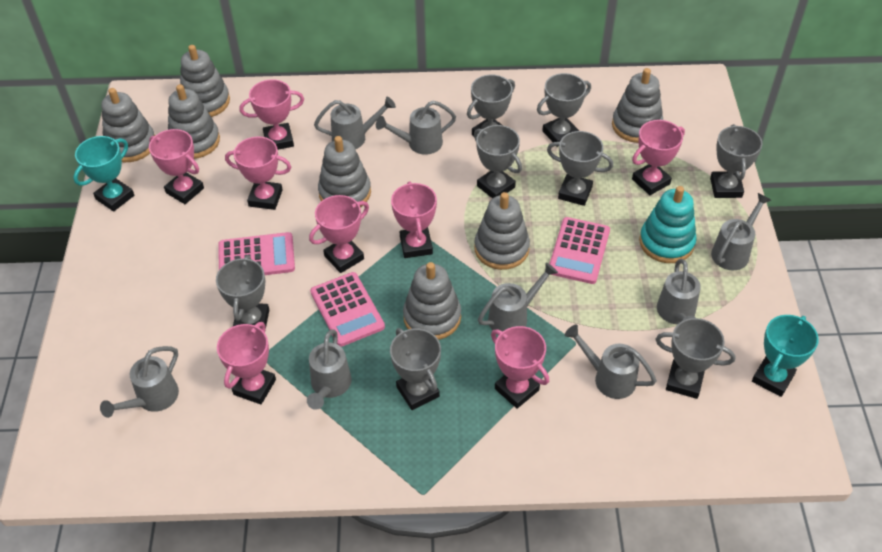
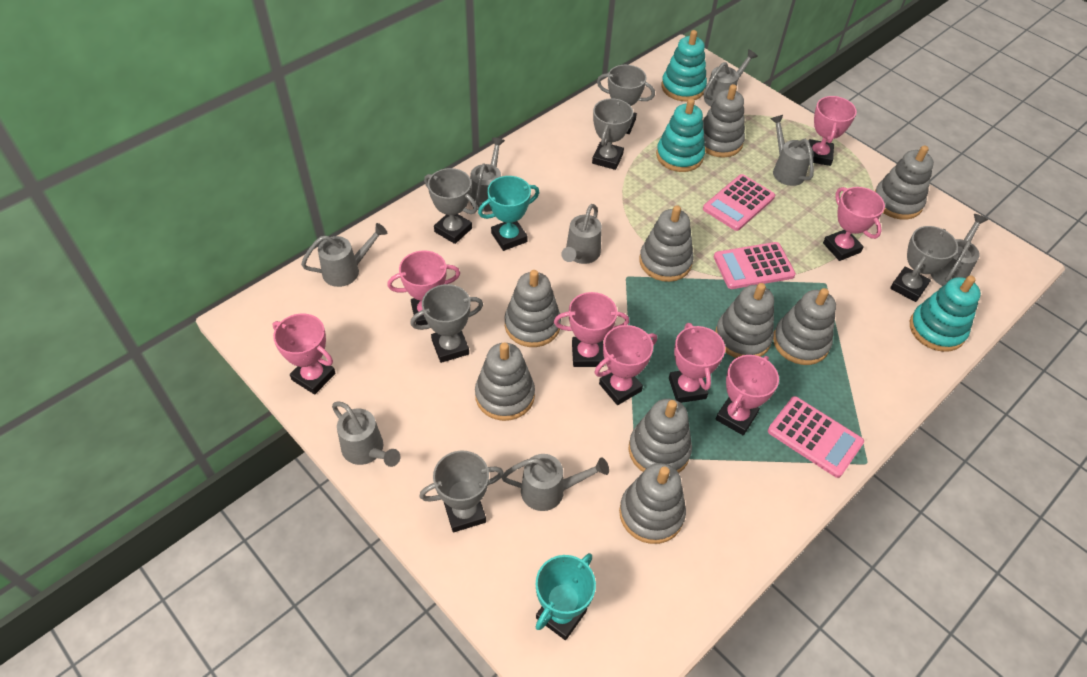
grey stacking toy: 7 -> 9
grey trophy: 8 -> 6
turquoise stacking toy: 1 -> 3

